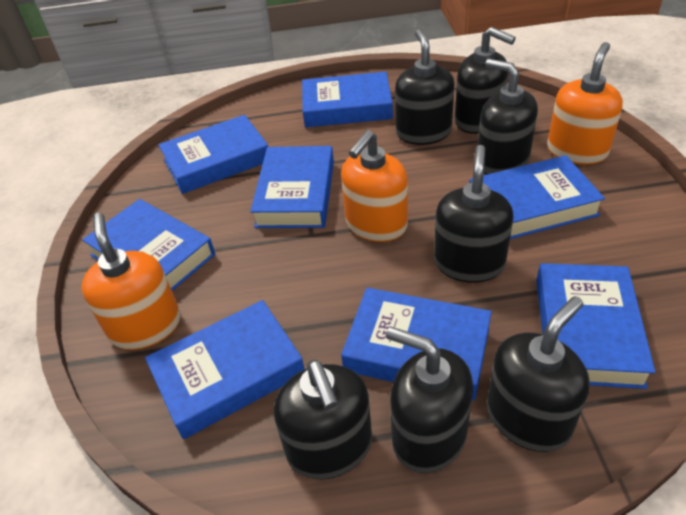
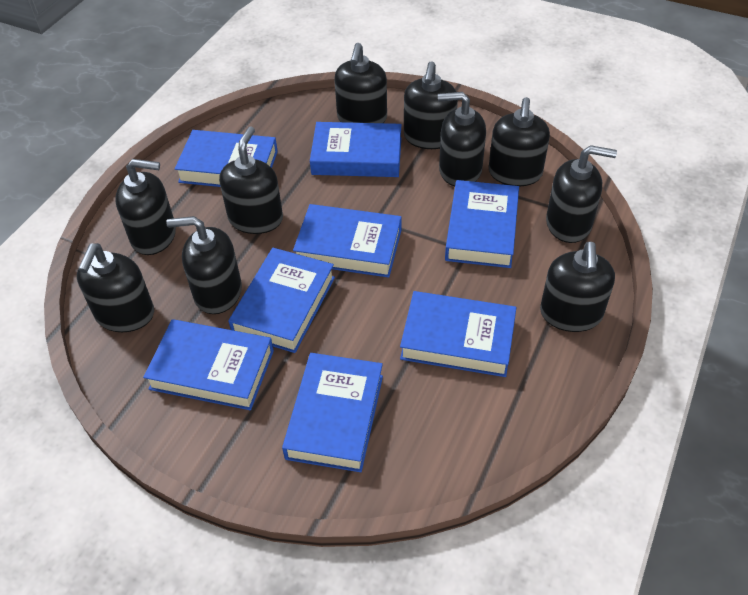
black soap dispenser: 7 -> 10
orange soap dispenser: 3 -> 0

